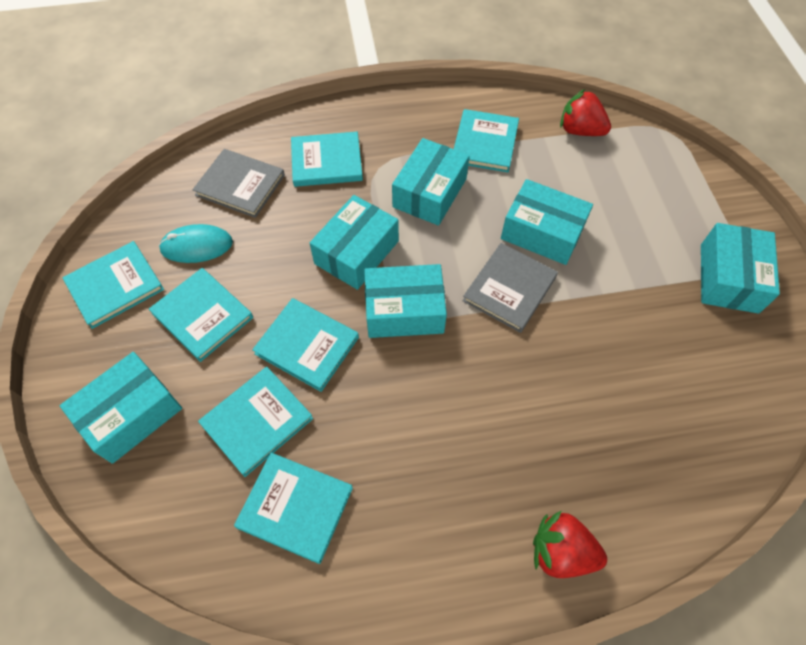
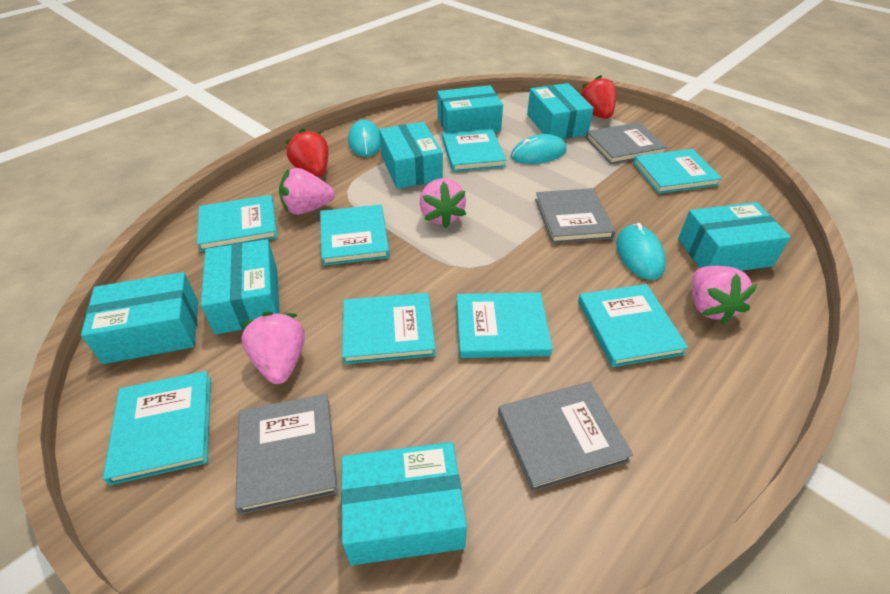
grey book: 2 -> 4
pink strawberry: 0 -> 4
turquoise book: 7 -> 8
turquoise box: 6 -> 7
turquoise mouse: 1 -> 3

